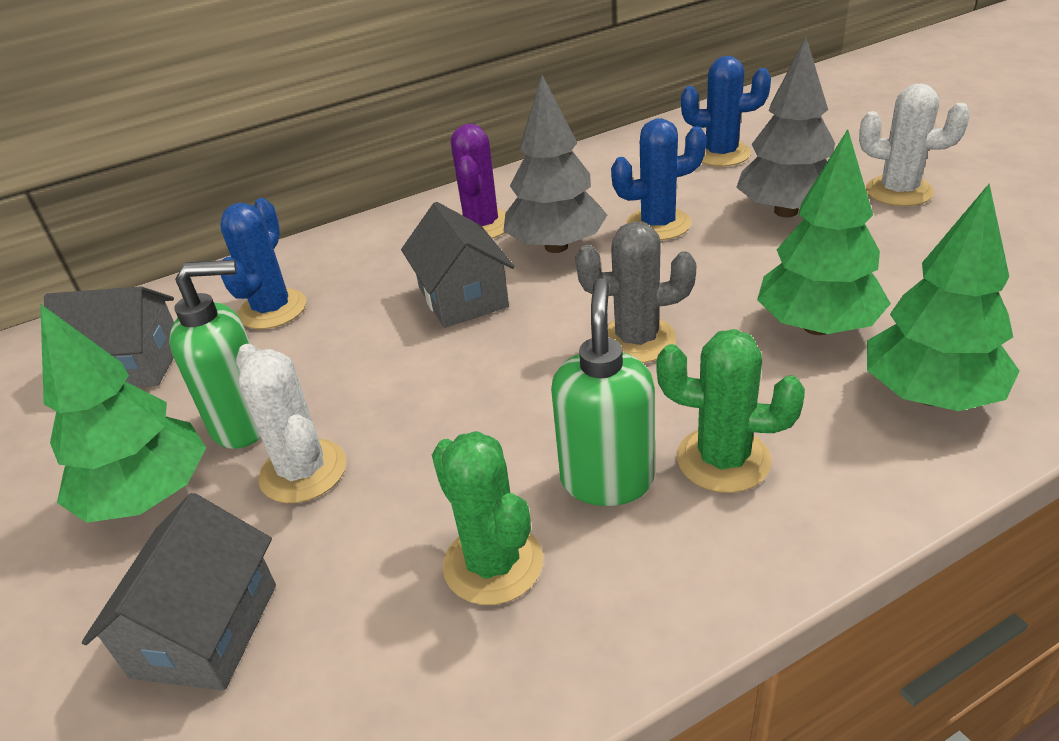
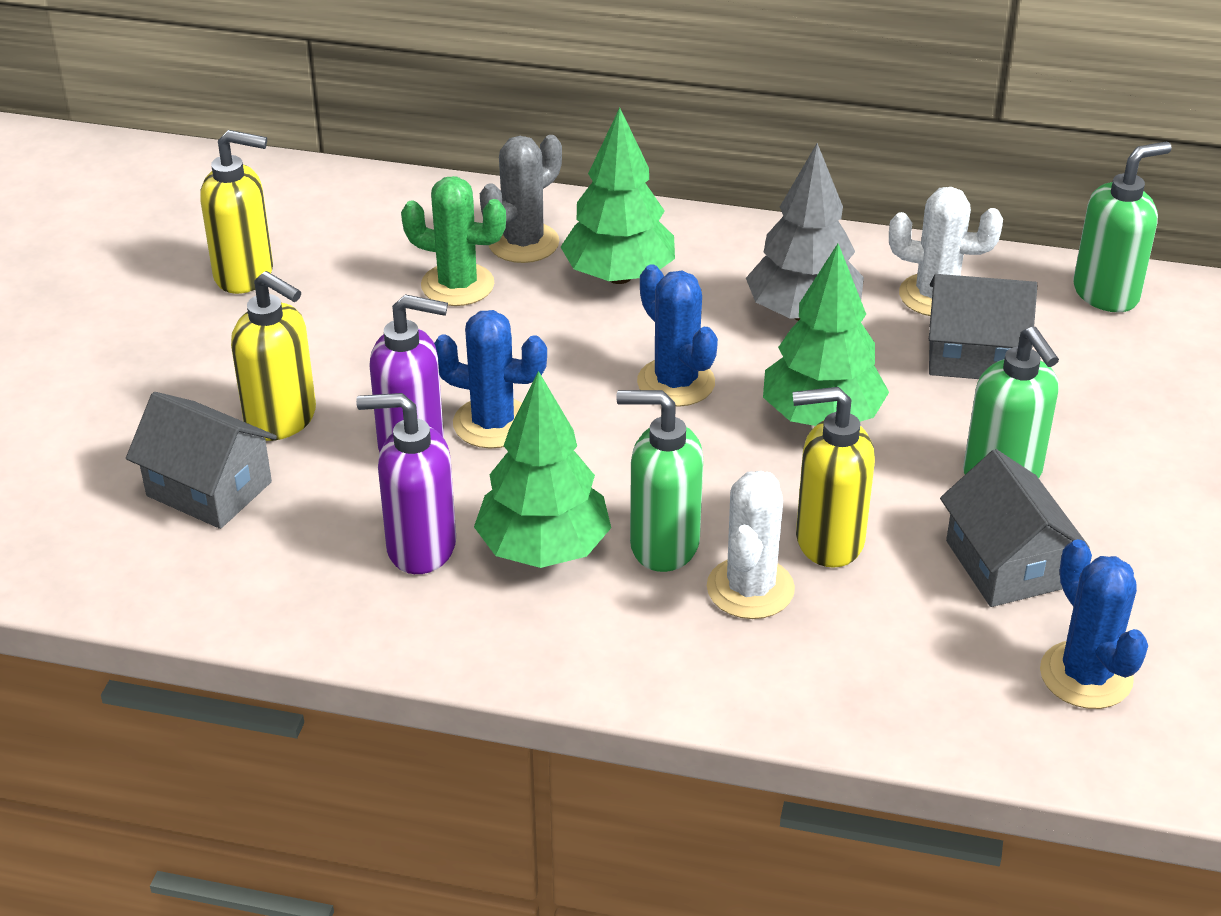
green cactus: 2 -> 1
green soap dispenser: 2 -> 3
grey tree: 2 -> 1
purple cactus: 1 -> 0
purple soap dispenser: 0 -> 2
yellow soap dispenser: 0 -> 3

